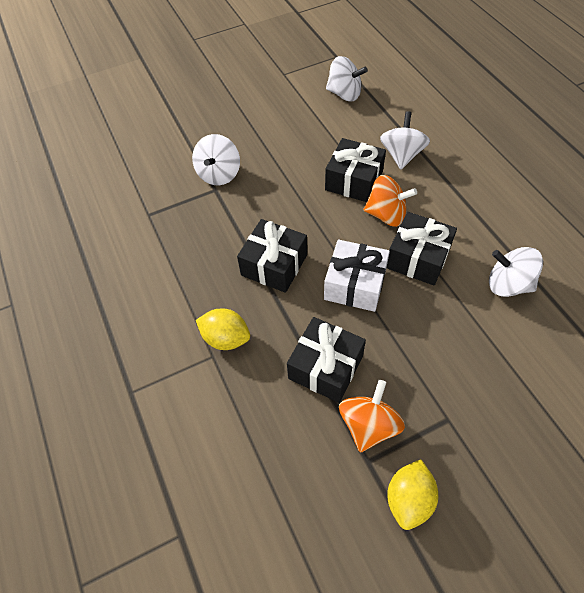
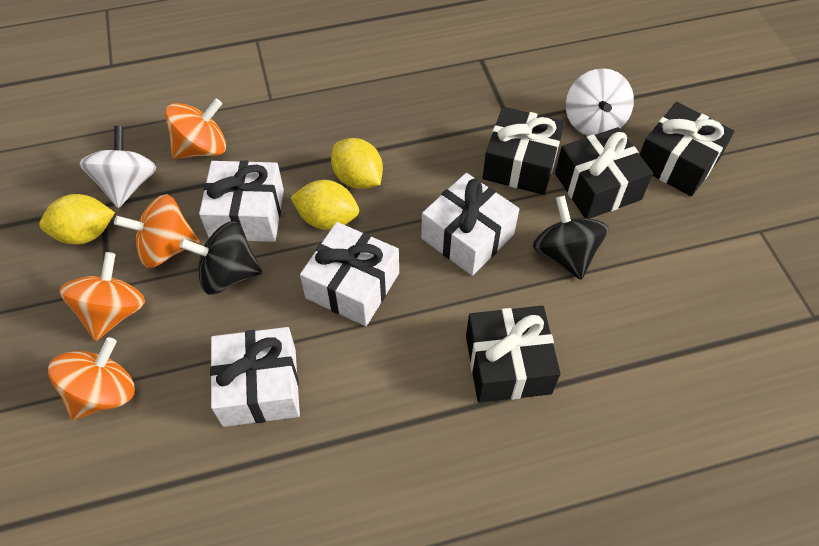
black spinning top: 0 -> 2
orange spinning top: 2 -> 4
white gift: 1 -> 4
white spinning top: 4 -> 2
yellow lemon: 2 -> 3

